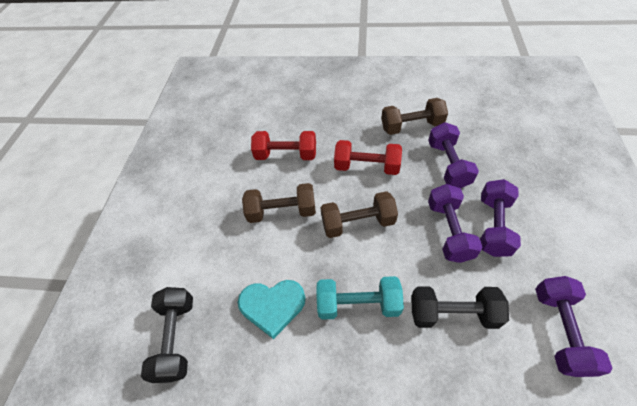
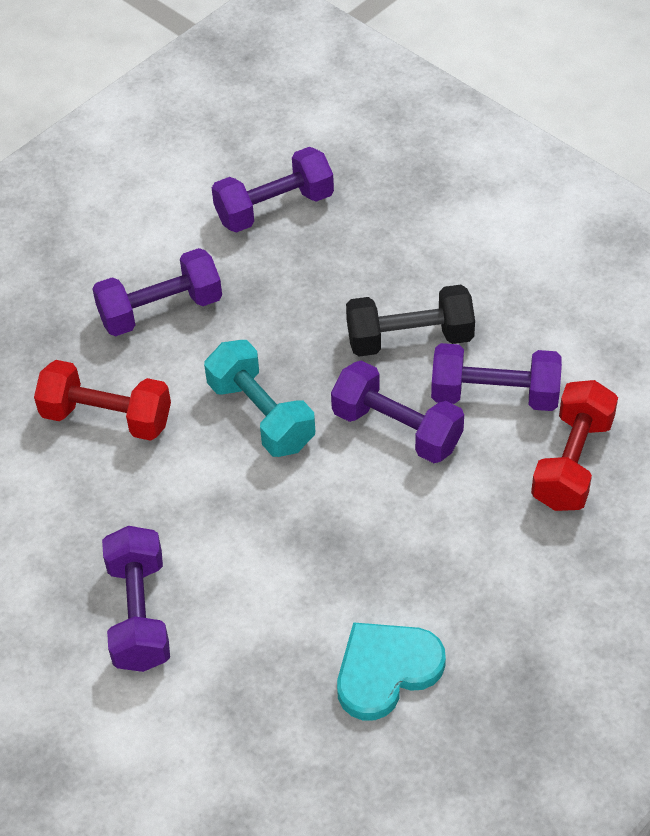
black dumbbell: 2 -> 1
brown dumbbell: 3 -> 0
purple dumbbell: 4 -> 5

